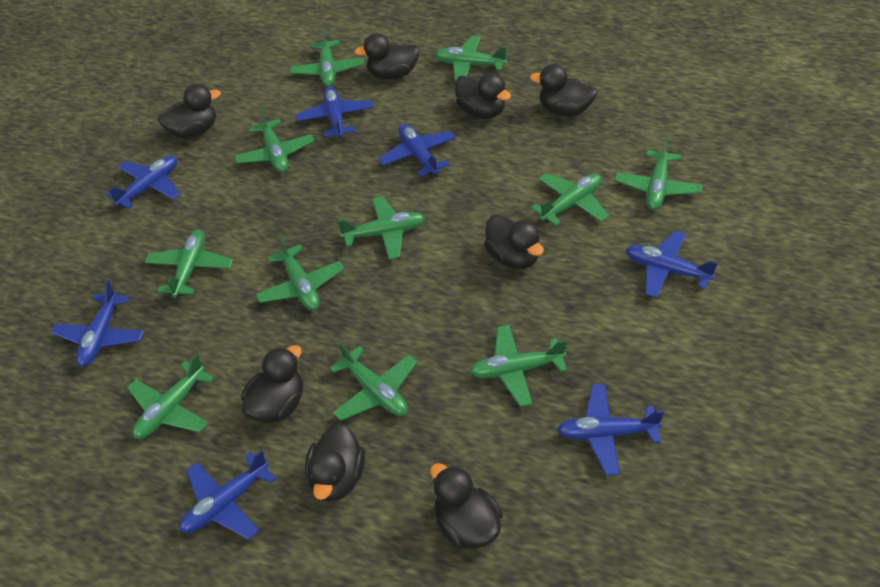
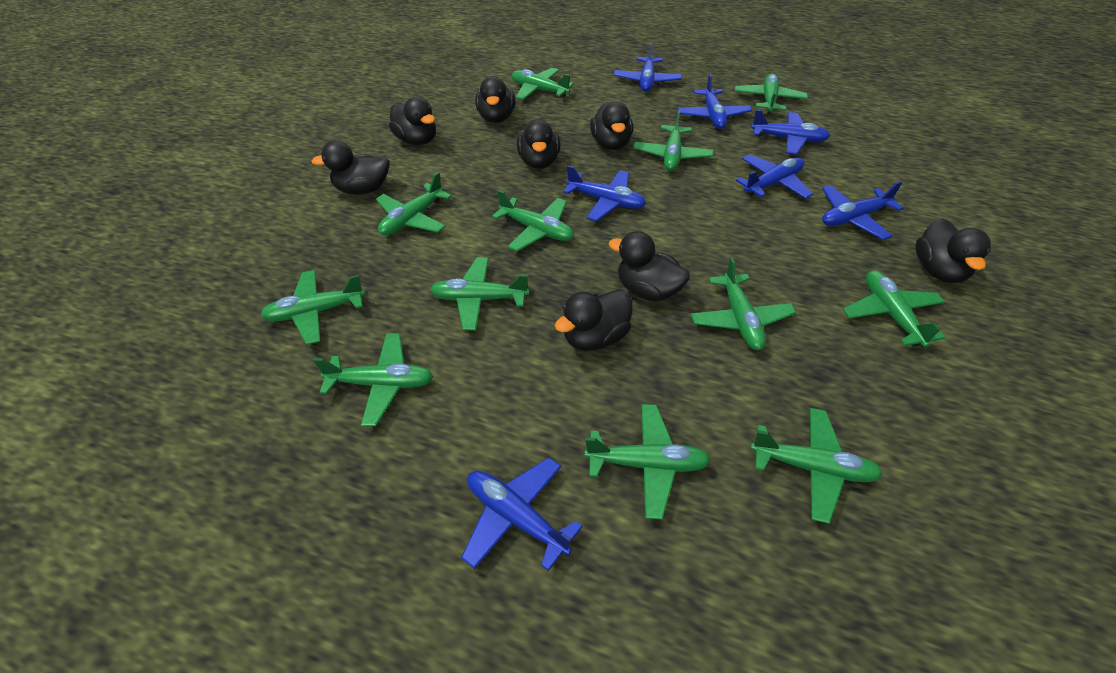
green plane: 11 -> 12

